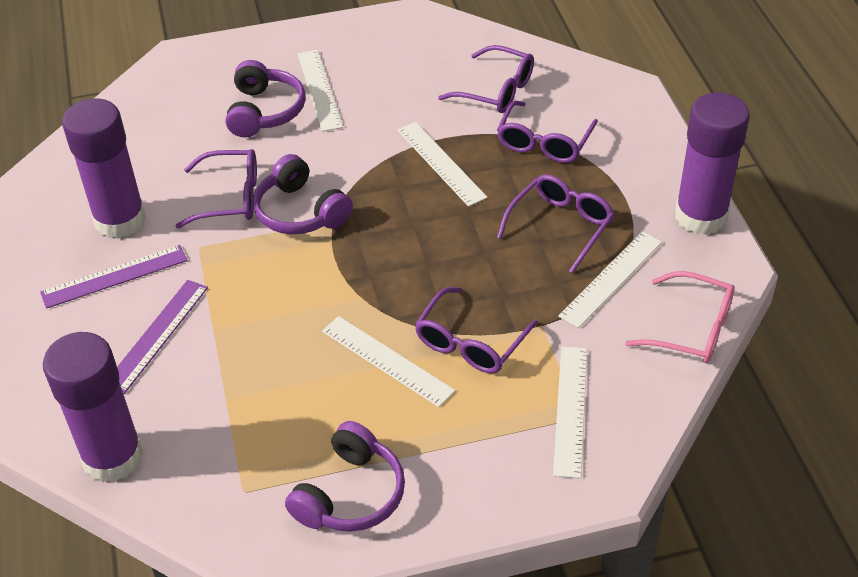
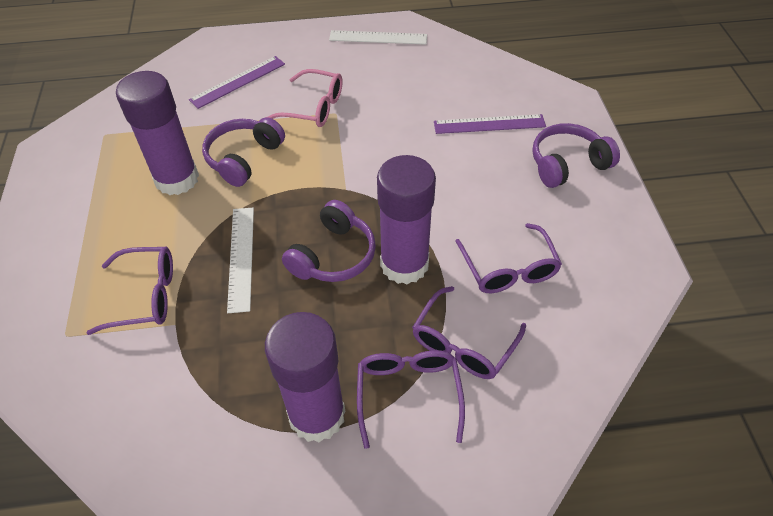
purple glasses: 5 -> 4
white ruler: 5 -> 2

